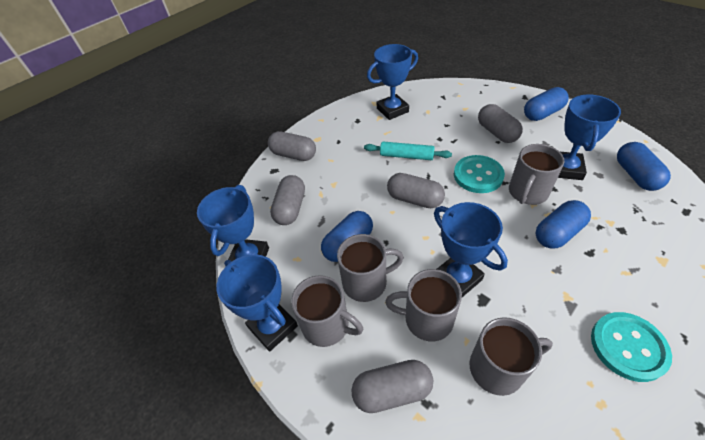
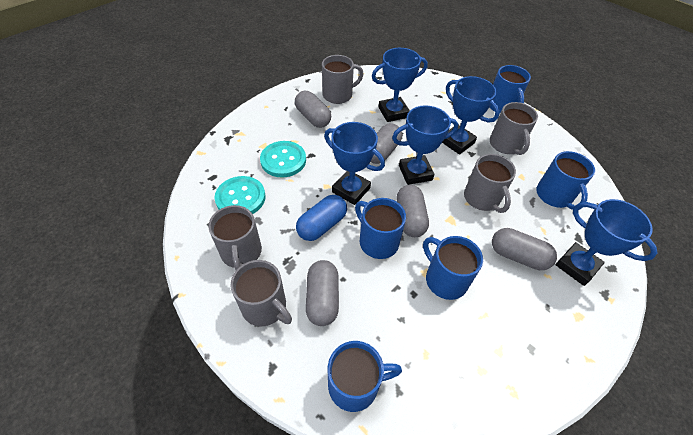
blue capsule: 4 -> 1
blue mug: 0 -> 5
turquoise rolling pin: 1 -> 0

